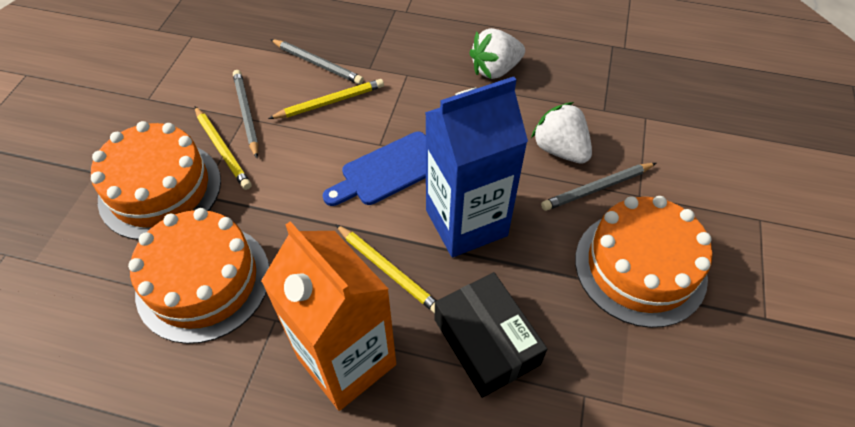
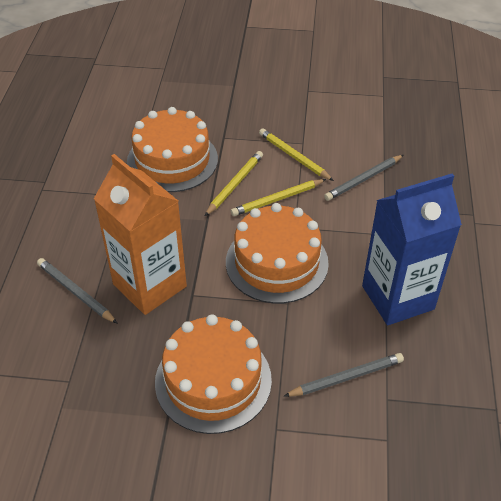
black box: 1 -> 0
blue cutting board: 1 -> 0
white strawberry: 2 -> 0

